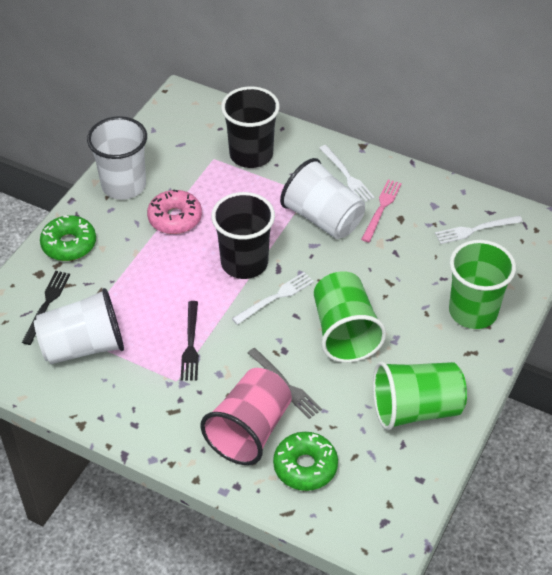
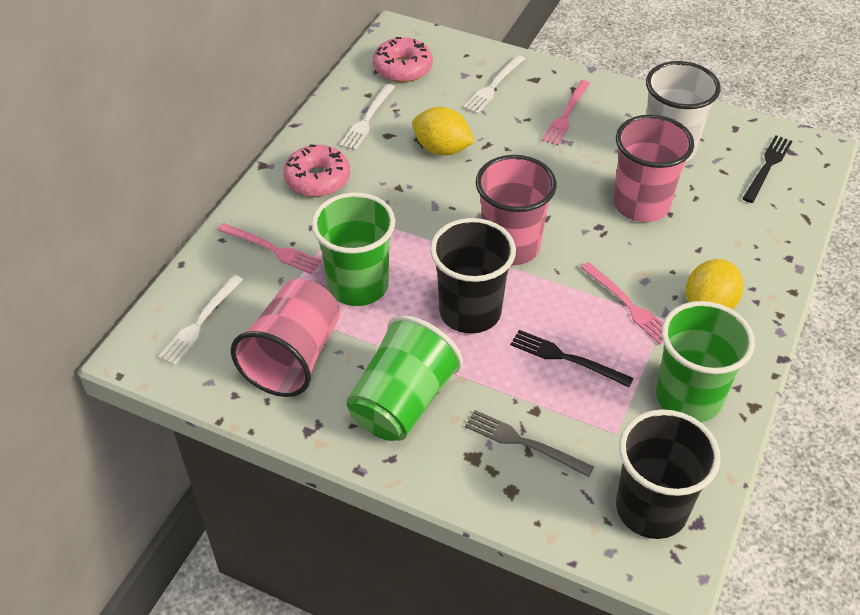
green donut: 2 -> 0
pink cup: 1 -> 3
pink donut: 1 -> 2
pink fork: 1 -> 3
white cup: 3 -> 1
yellow lemon: 0 -> 2

